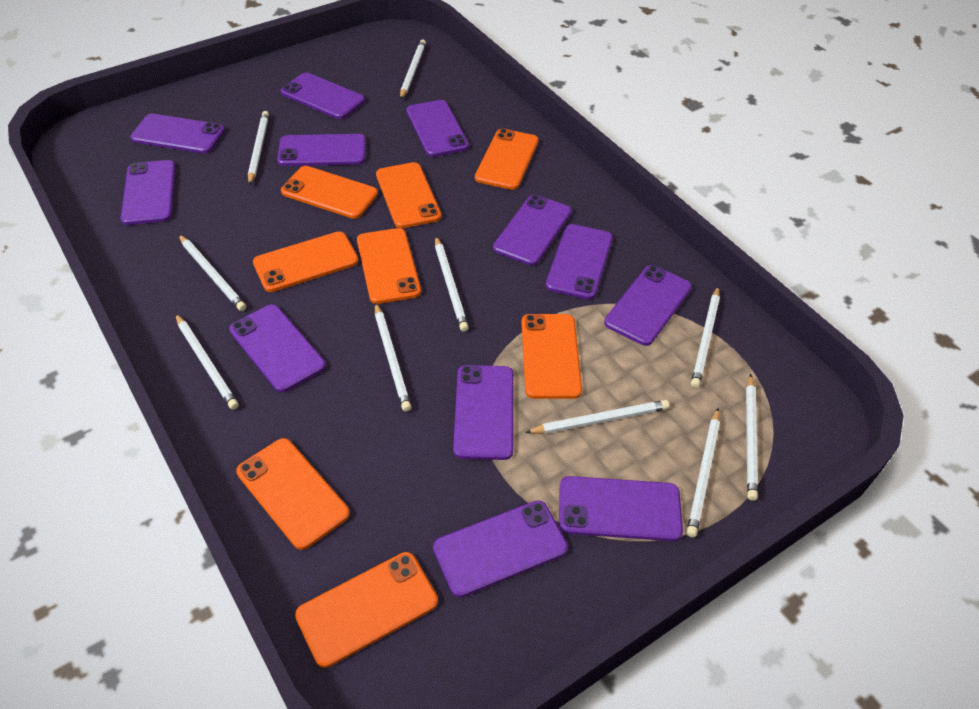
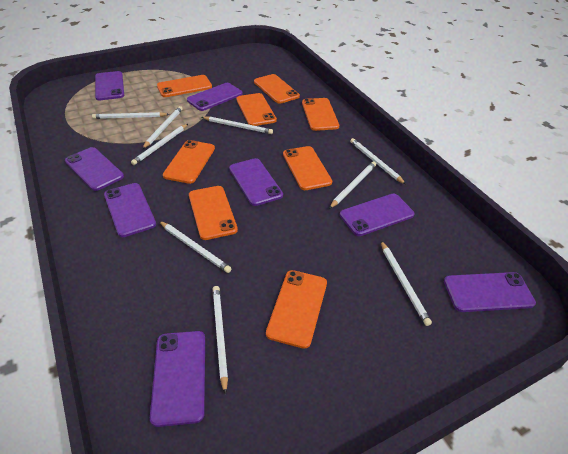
purple phone: 12 -> 8
white pencil: 10 -> 9

